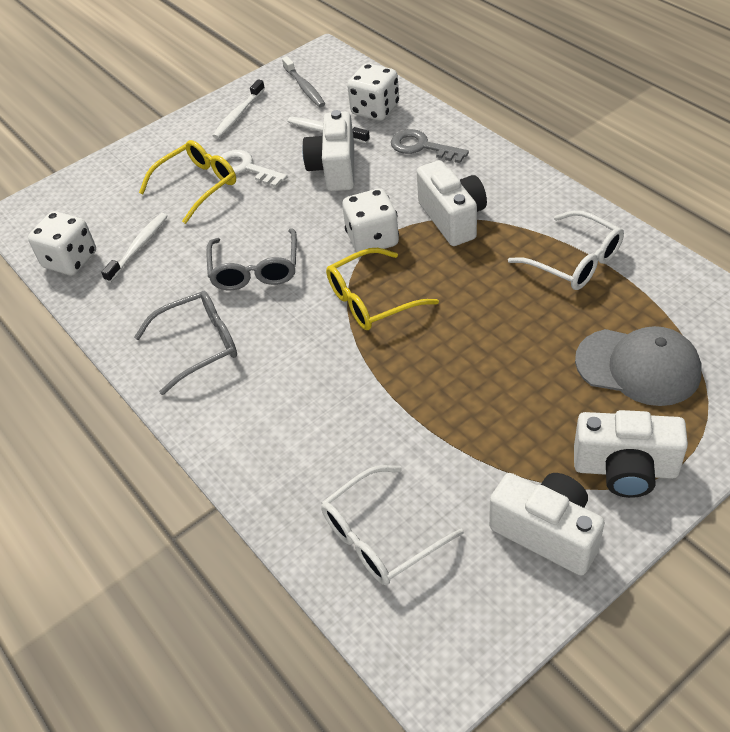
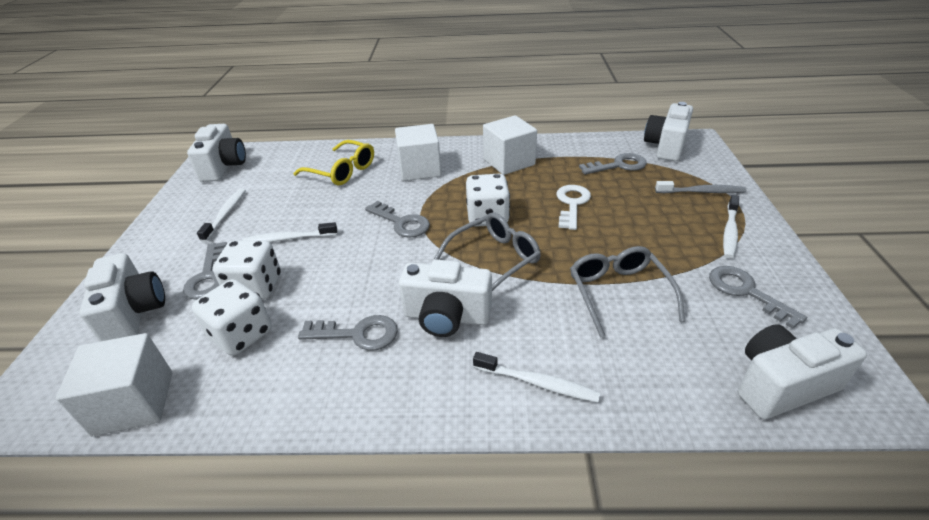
grey cap: 1 -> 0
grey key: 1 -> 5
white camera: 4 -> 5
white cube: 0 -> 3
white glasses: 2 -> 0
white toothbrush: 3 -> 4
yellow glasses: 2 -> 1

